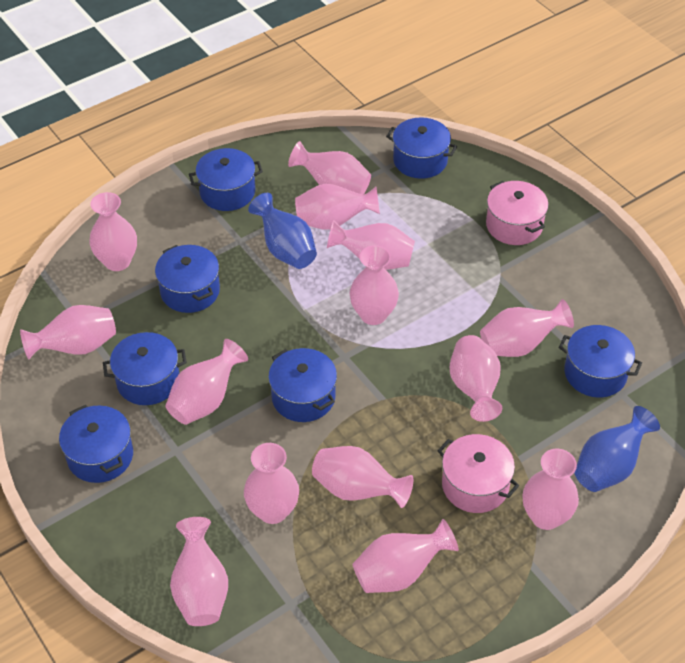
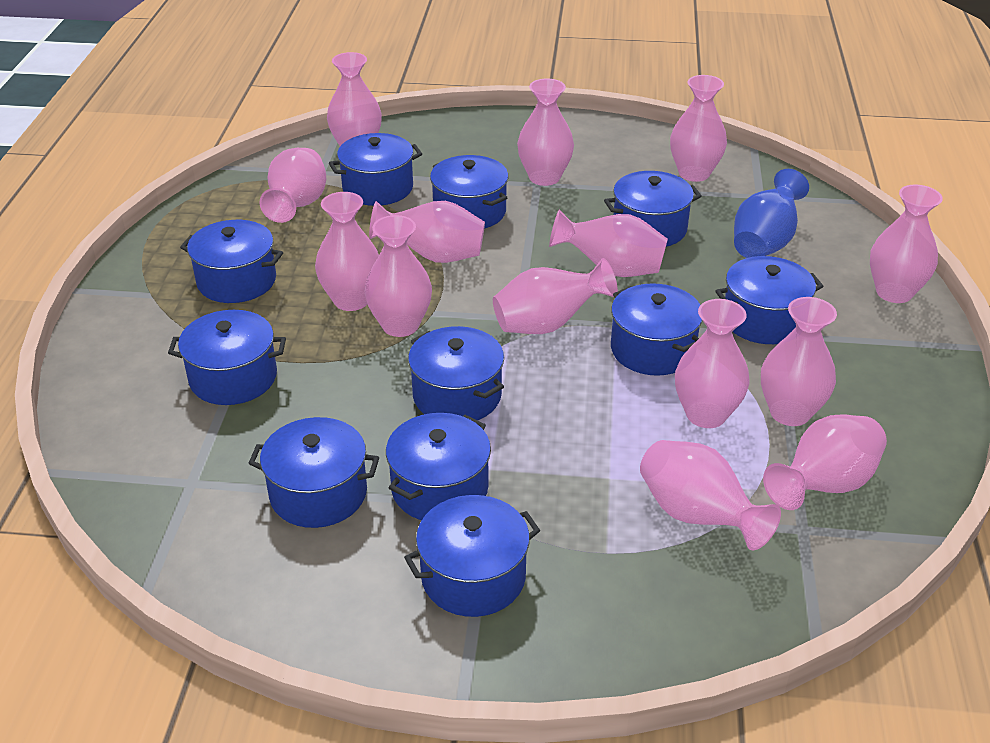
blue pot: 7 -> 11
blue vase: 2 -> 1
pink pot: 2 -> 0

